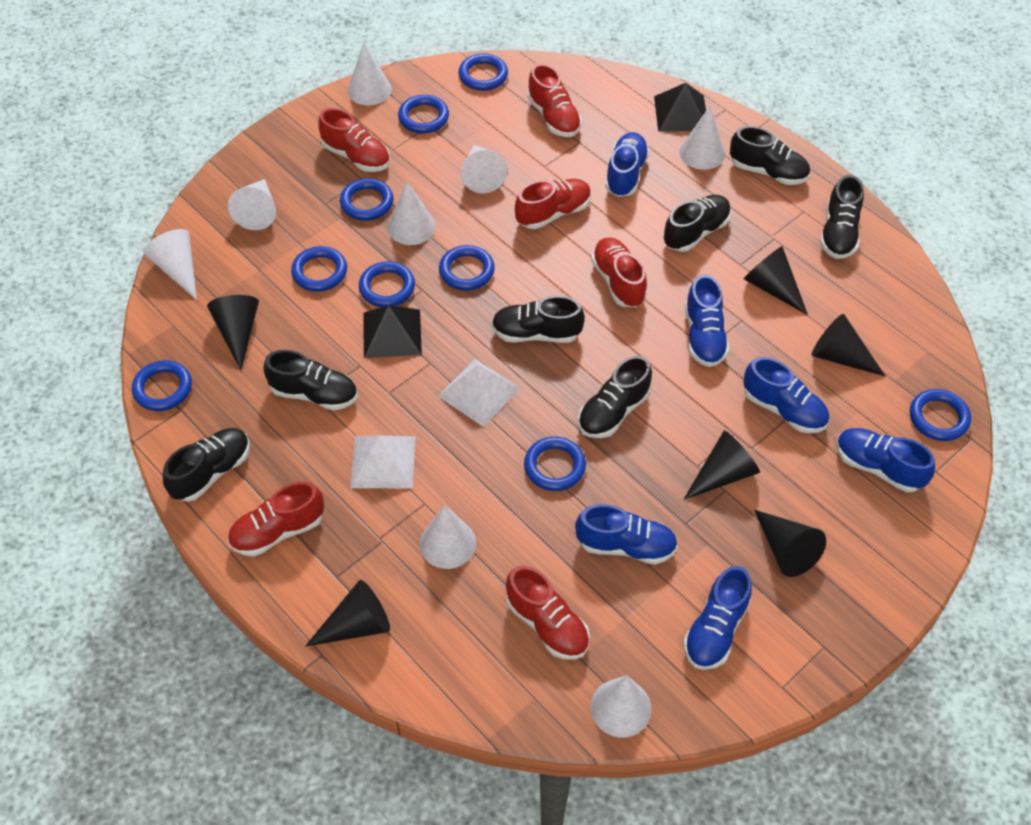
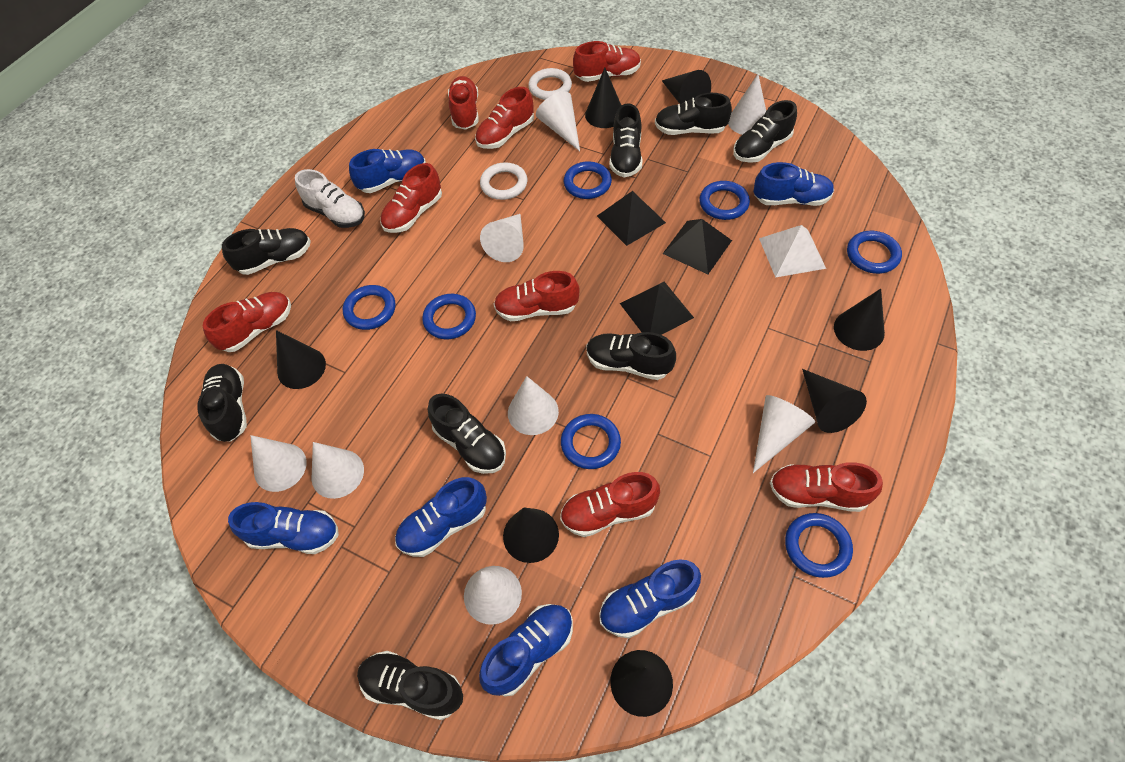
black cone: 6 -> 7
black pyramid: 2 -> 3
black shoe: 7 -> 8
blue ring: 9 -> 7
red shoe: 6 -> 8
white pyramid: 2 -> 1
white ring: 0 -> 2
white shoe: 0 -> 1

